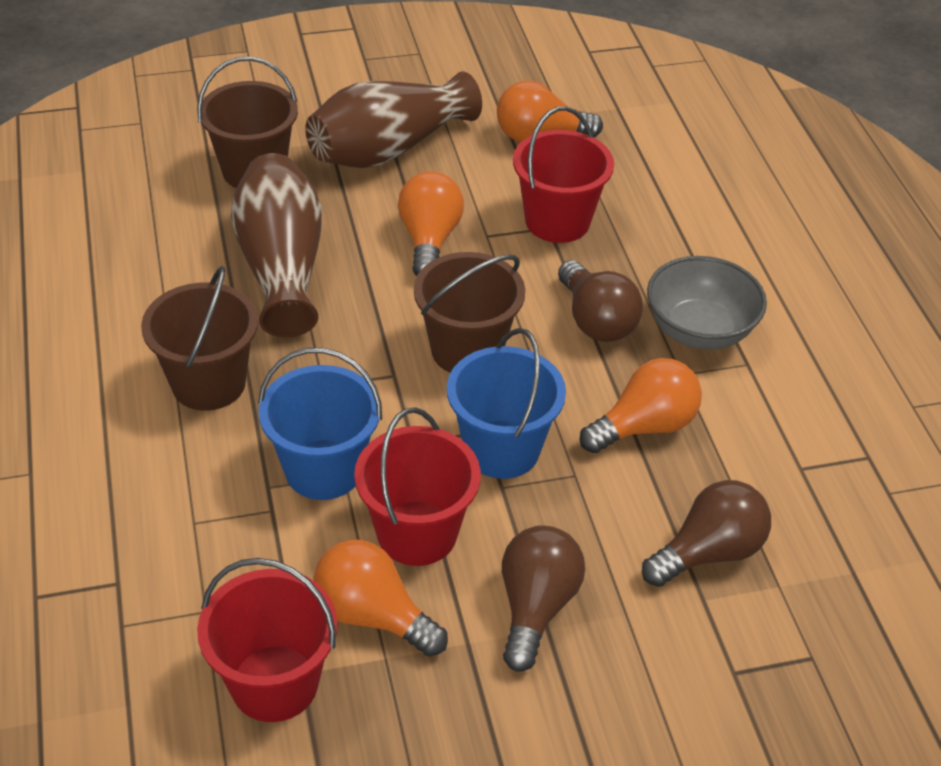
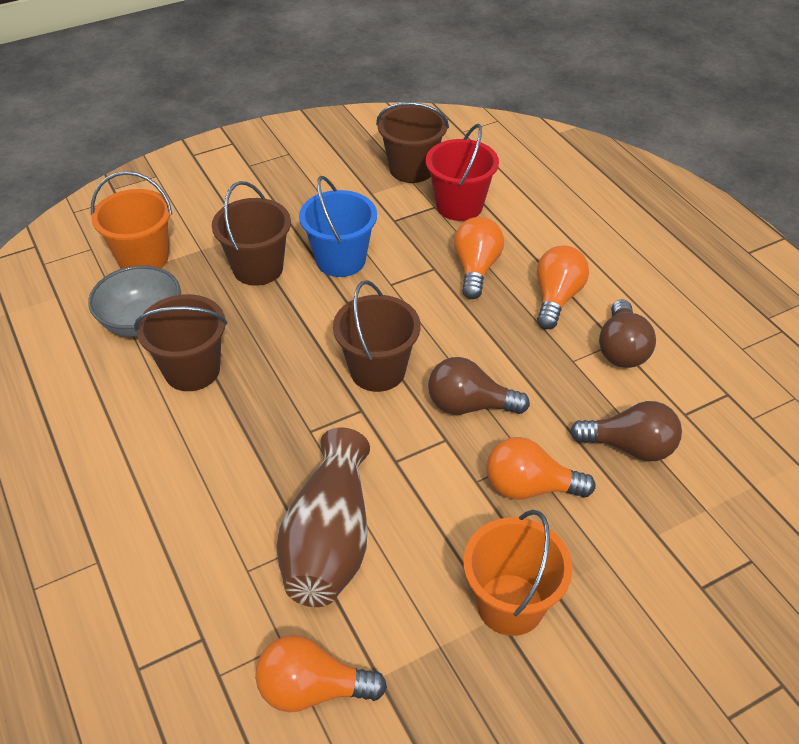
blue bucket: 2 -> 1
brown bucket: 3 -> 4
brown vase: 2 -> 1
orange bucket: 0 -> 2
red bucket: 3 -> 1

